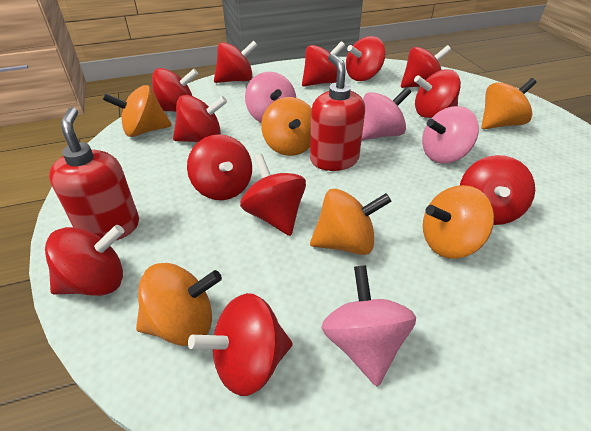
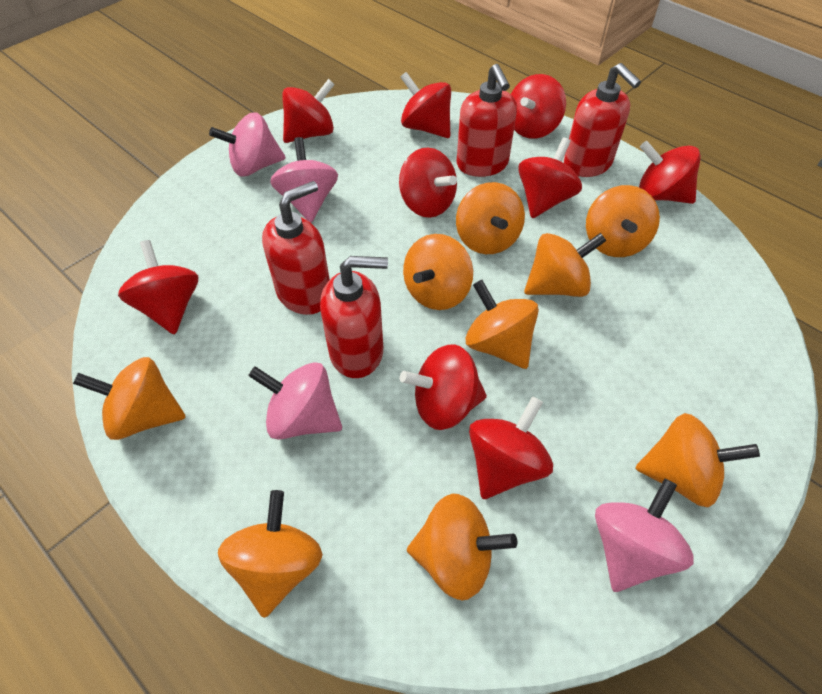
orange spinning top: 6 -> 9
red soap dispenser: 2 -> 4
red spinning top: 12 -> 9

